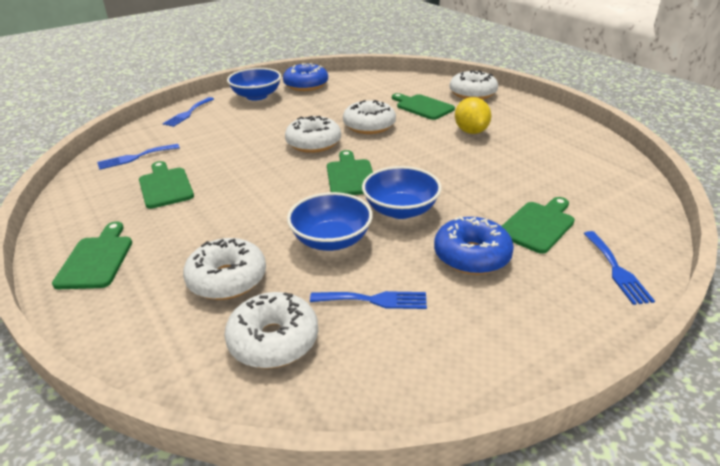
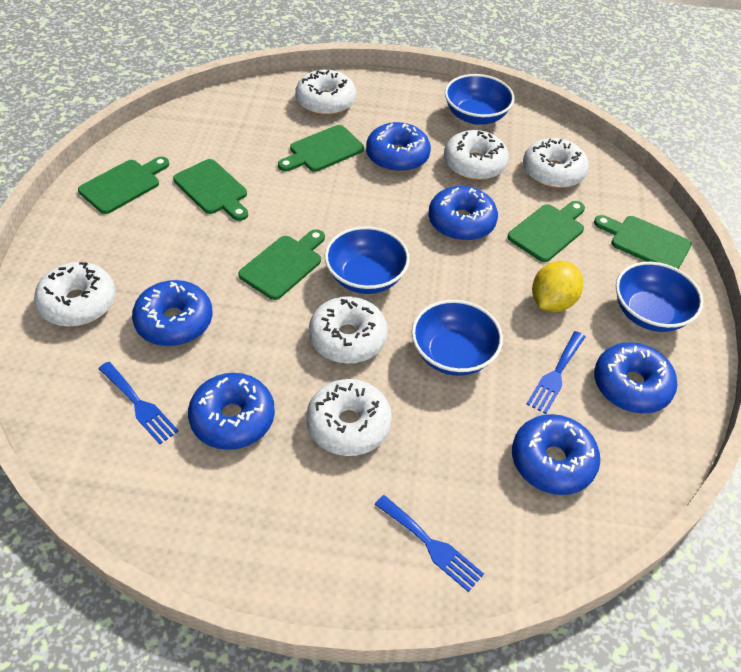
blue bowl: 3 -> 4
blue donut: 2 -> 6
blue fork: 4 -> 3
green cutting board: 5 -> 6
white donut: 5 -> 6

